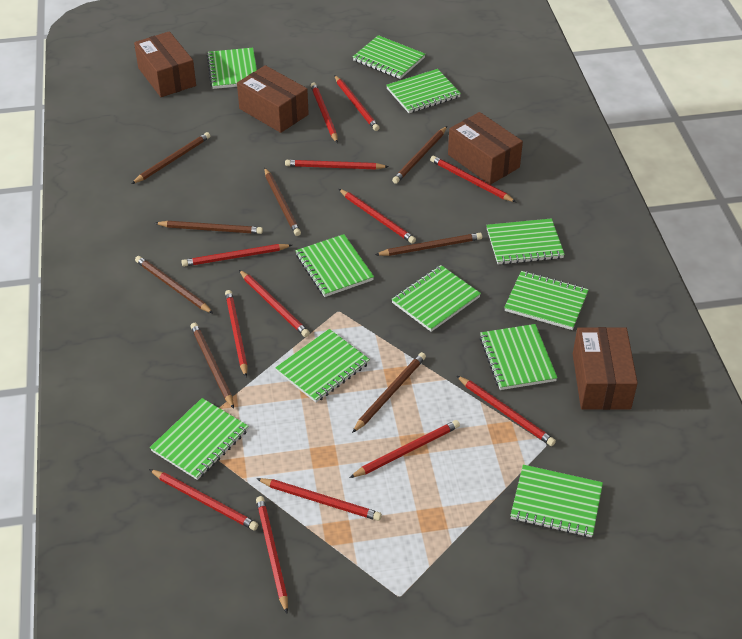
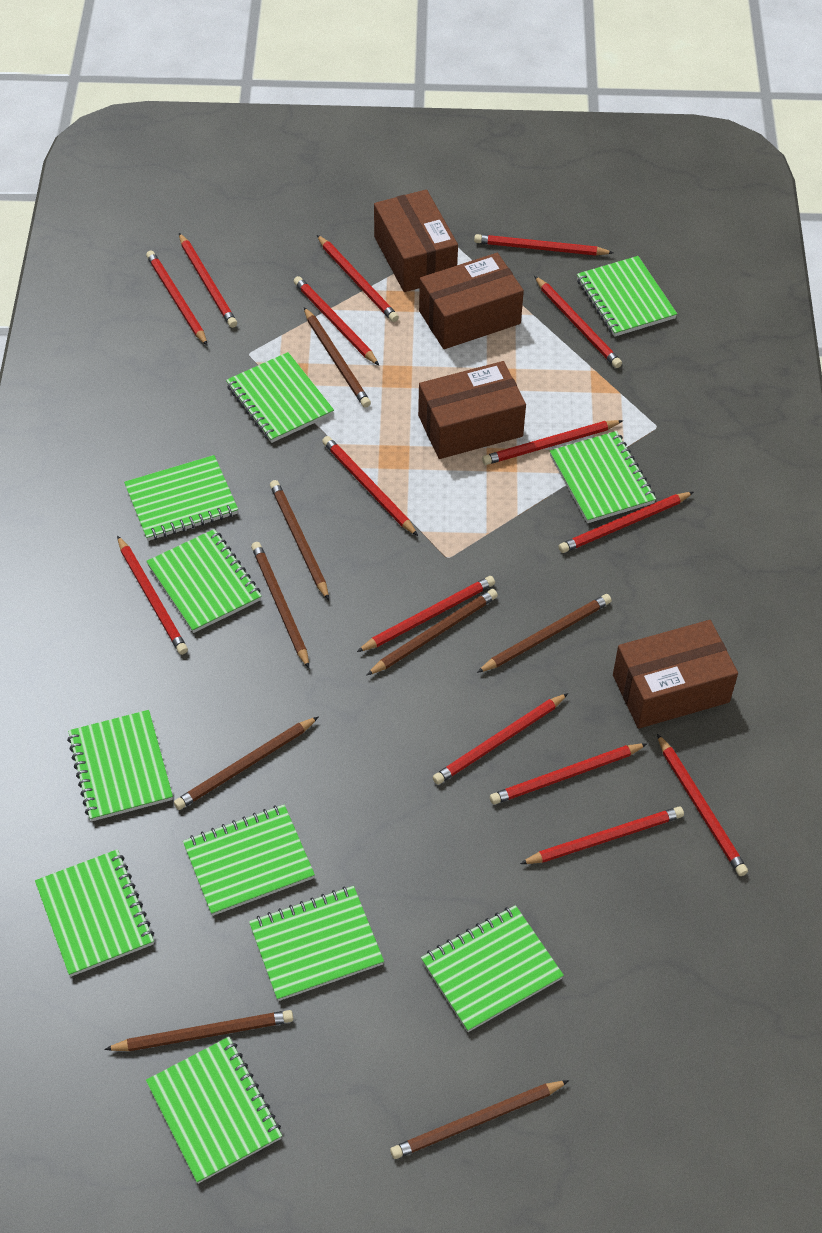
red pencil: 13 -> 15

